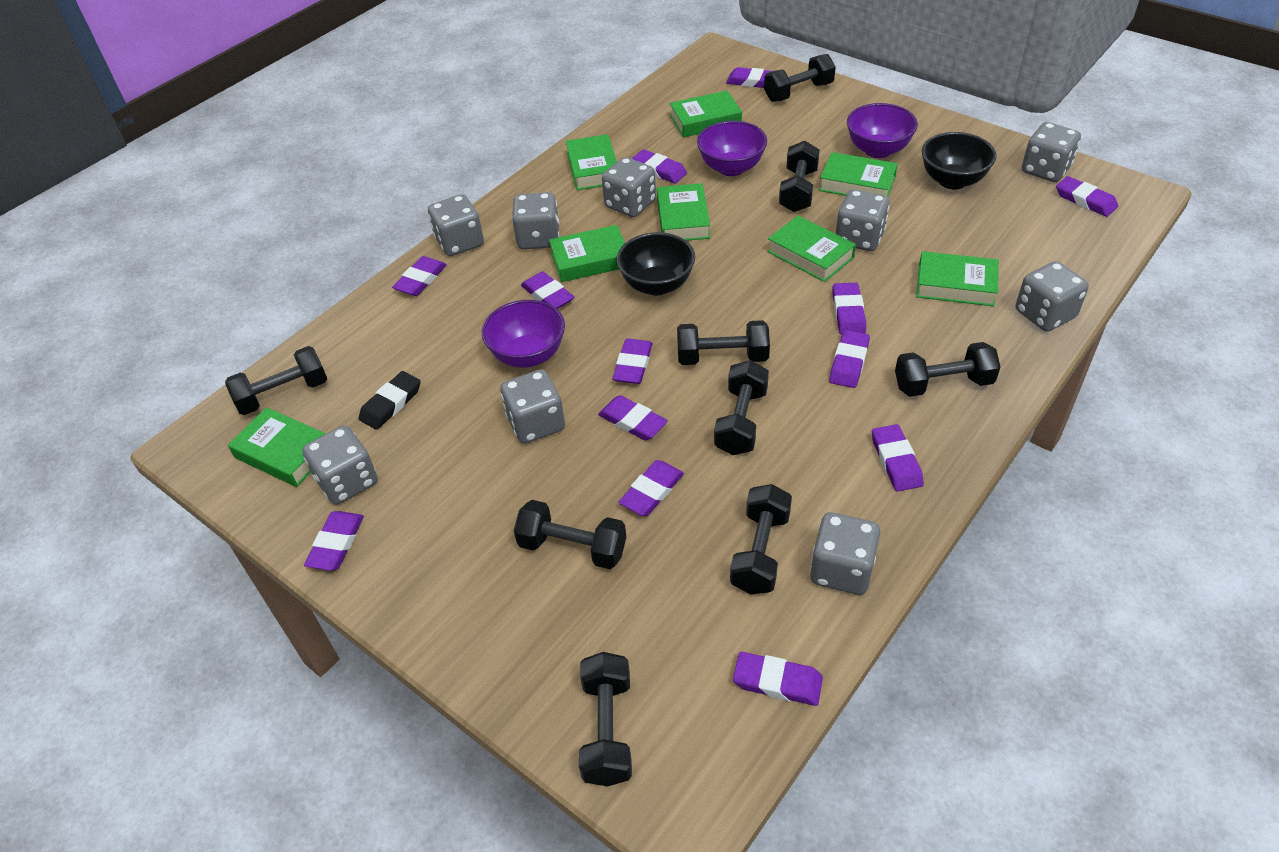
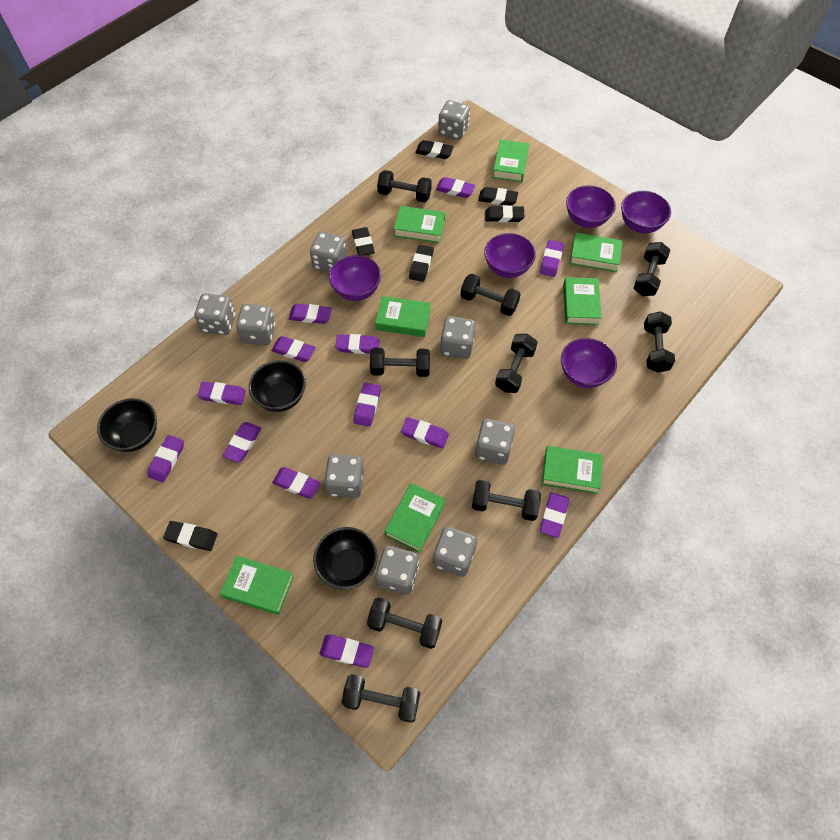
black bowl: 2 -> 3
black eraser: 1 -> 6
purple bowl: 3 -> 5

